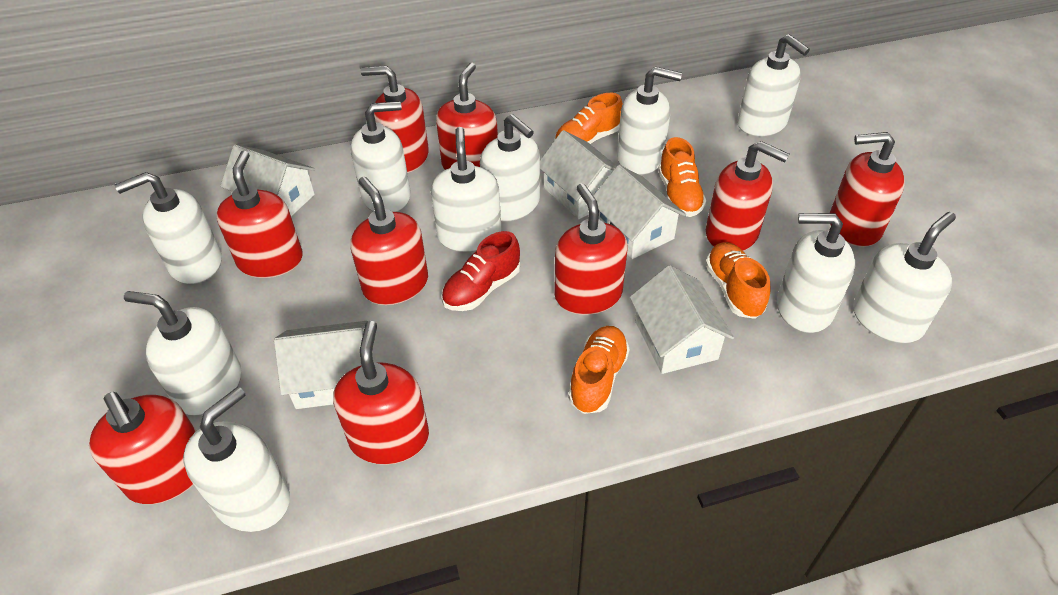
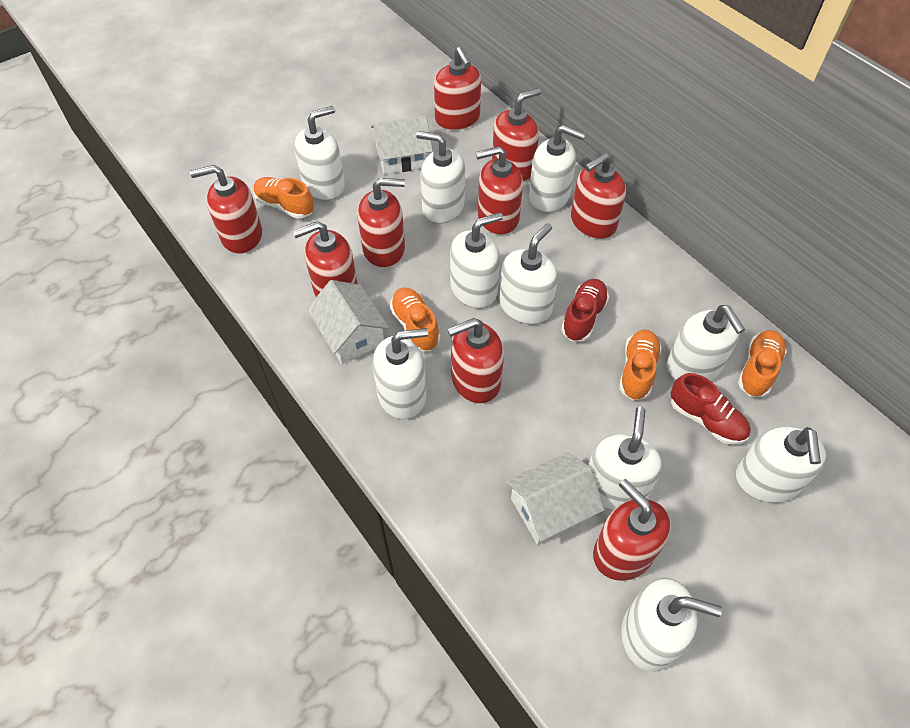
red shoe: 1 -> 2
white house: 5 -> 3

